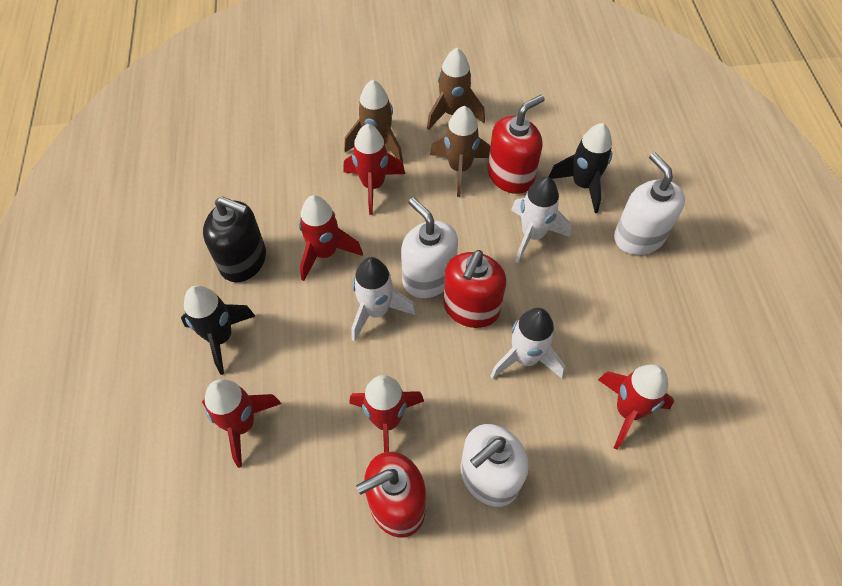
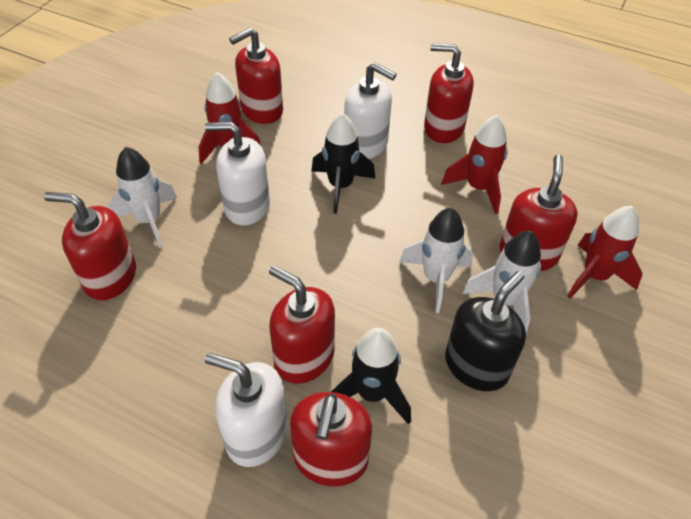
brown rocket: 3 -> 0
red rocket: 5 -> 3
red soap dispenser: 3 -> 6

